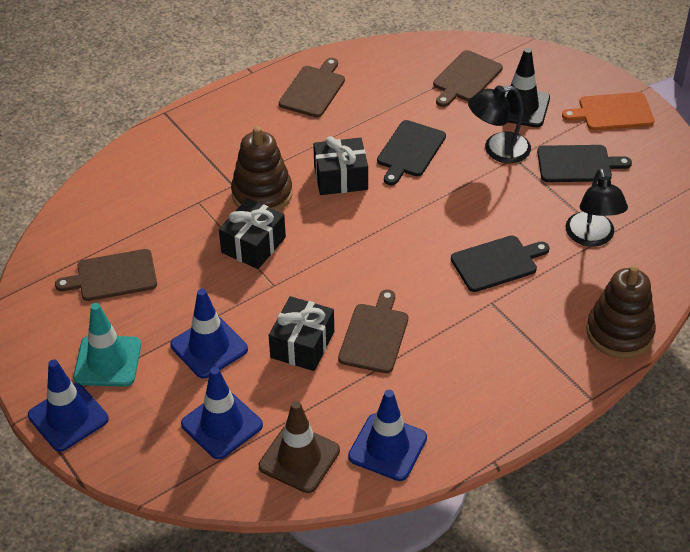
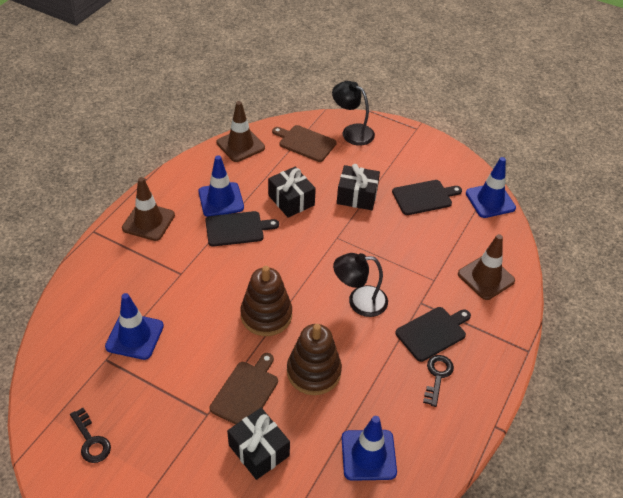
black key: 0 -> 2
black traffic cone: 1 -> 0
brown cutting board: 4 -> 2
brown traffic cone: 1 -> 3
orange cutting board: 1 -> 0
turquoise traffic cone: 1 -> 0

